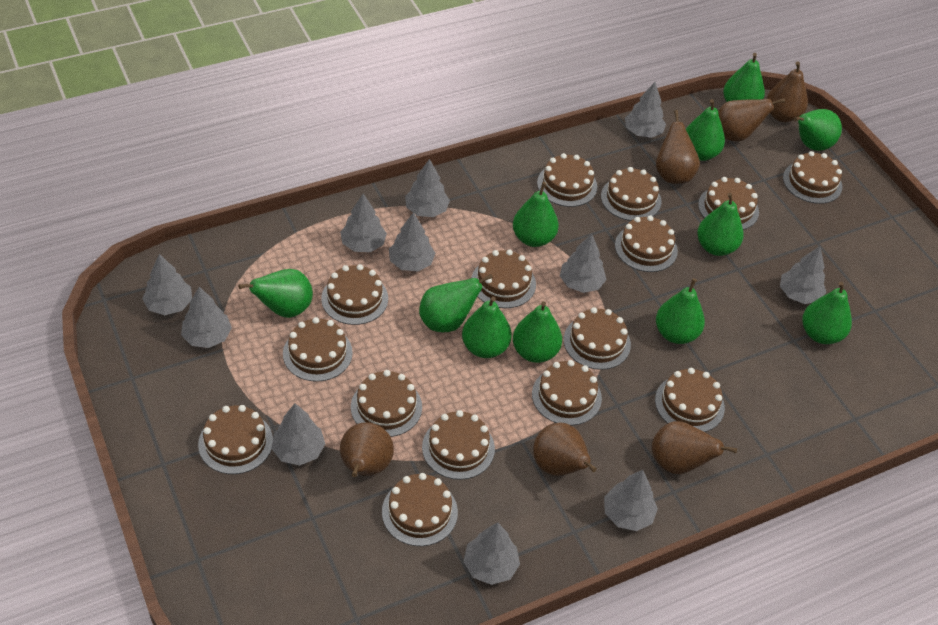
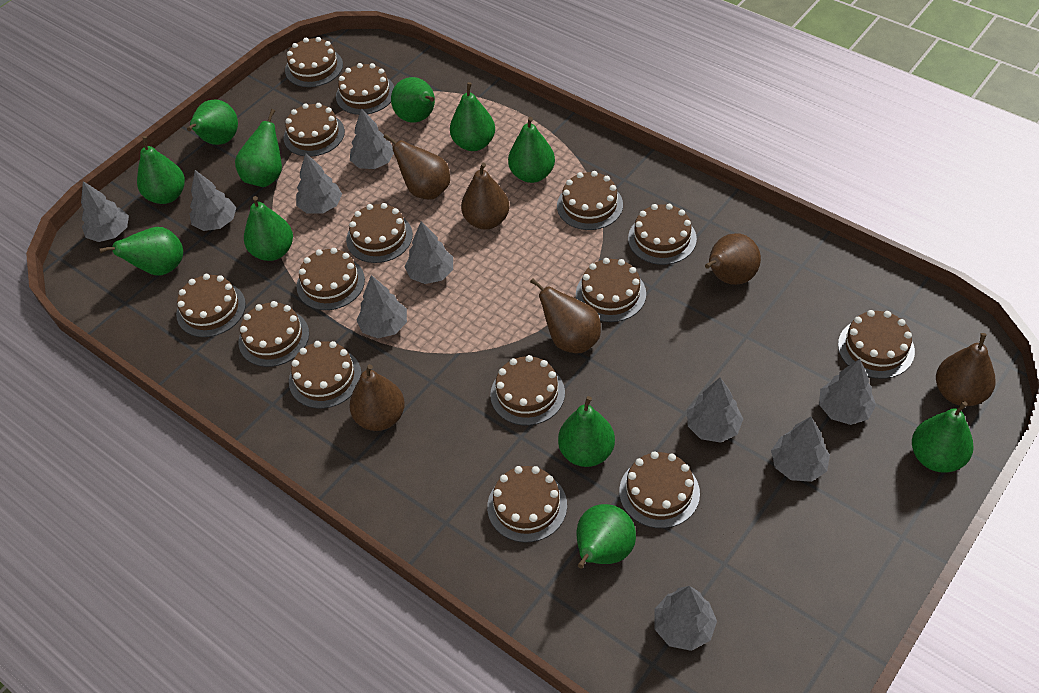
grey tree: 11 -> 10

